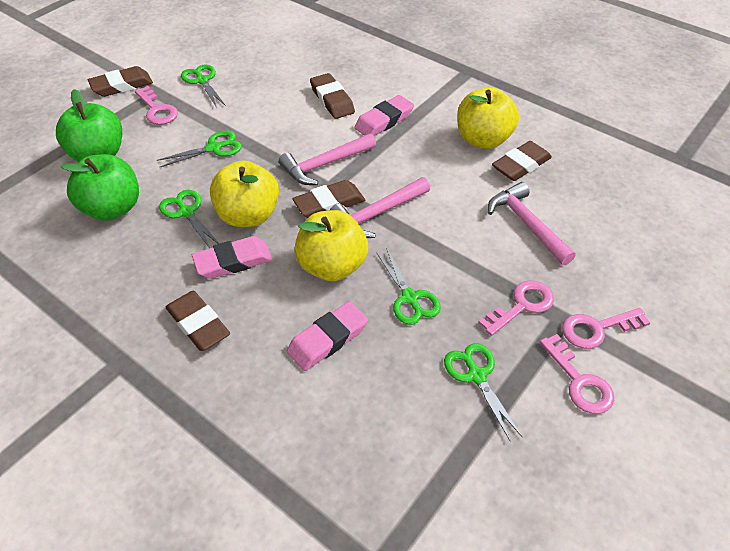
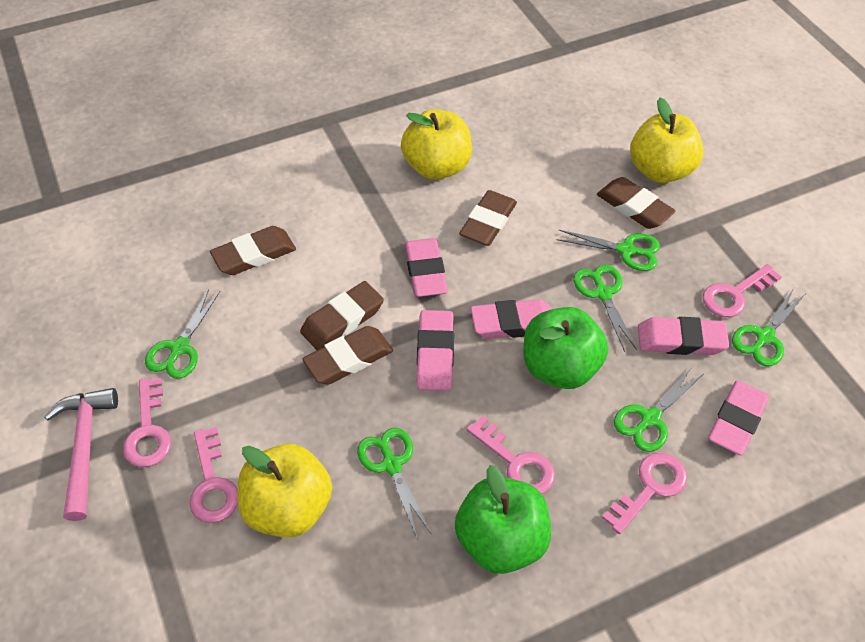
green scissors: 5 -> 6
pink eraser: 3 -> 5
pink hammer: 3 -> 1
pink key: 4 -> 5

